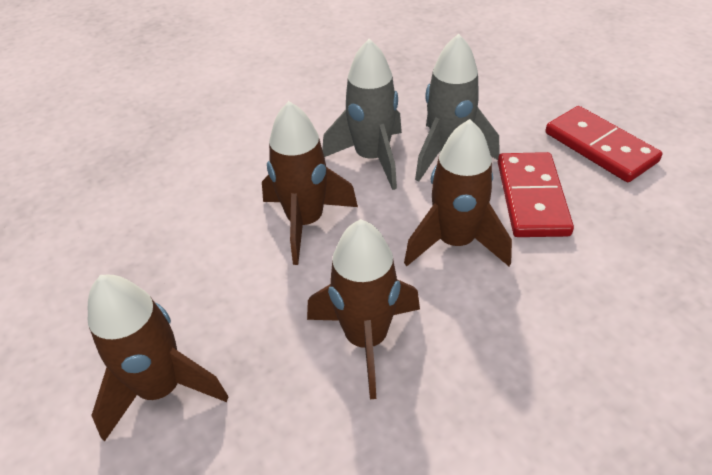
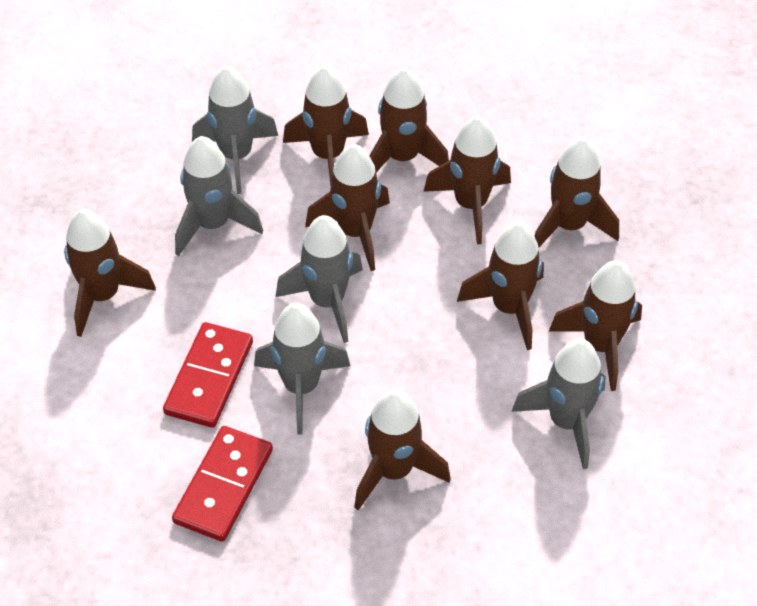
brown rocket: 4 -> 9
grey rocket: 2 -> 5

